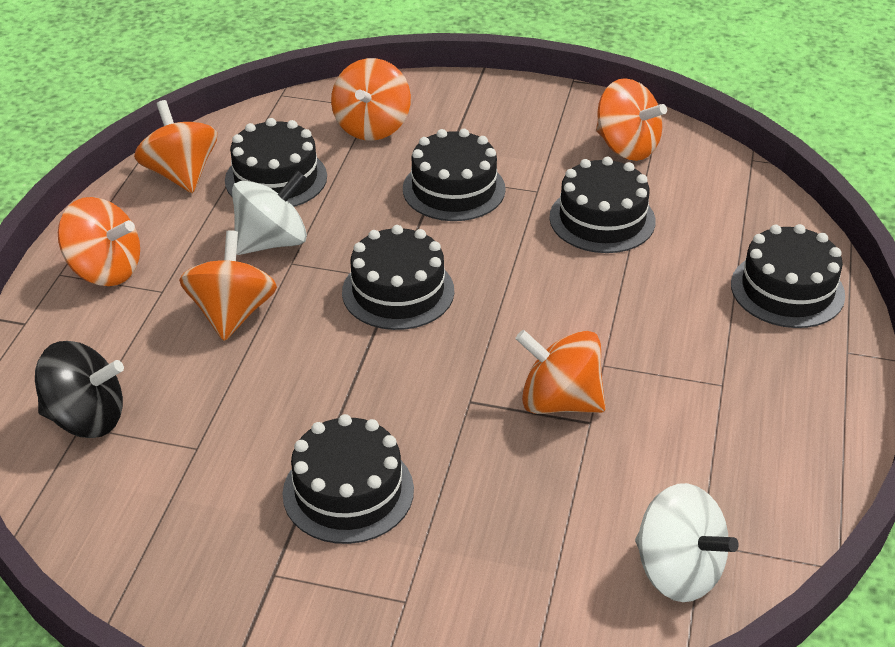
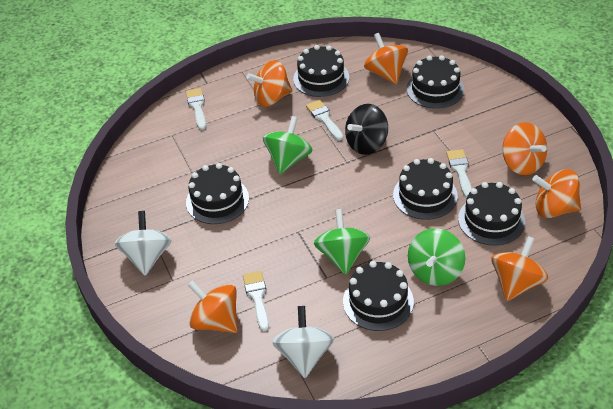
green spinning top: 0 -> 3
white brush: 0 -> 4

